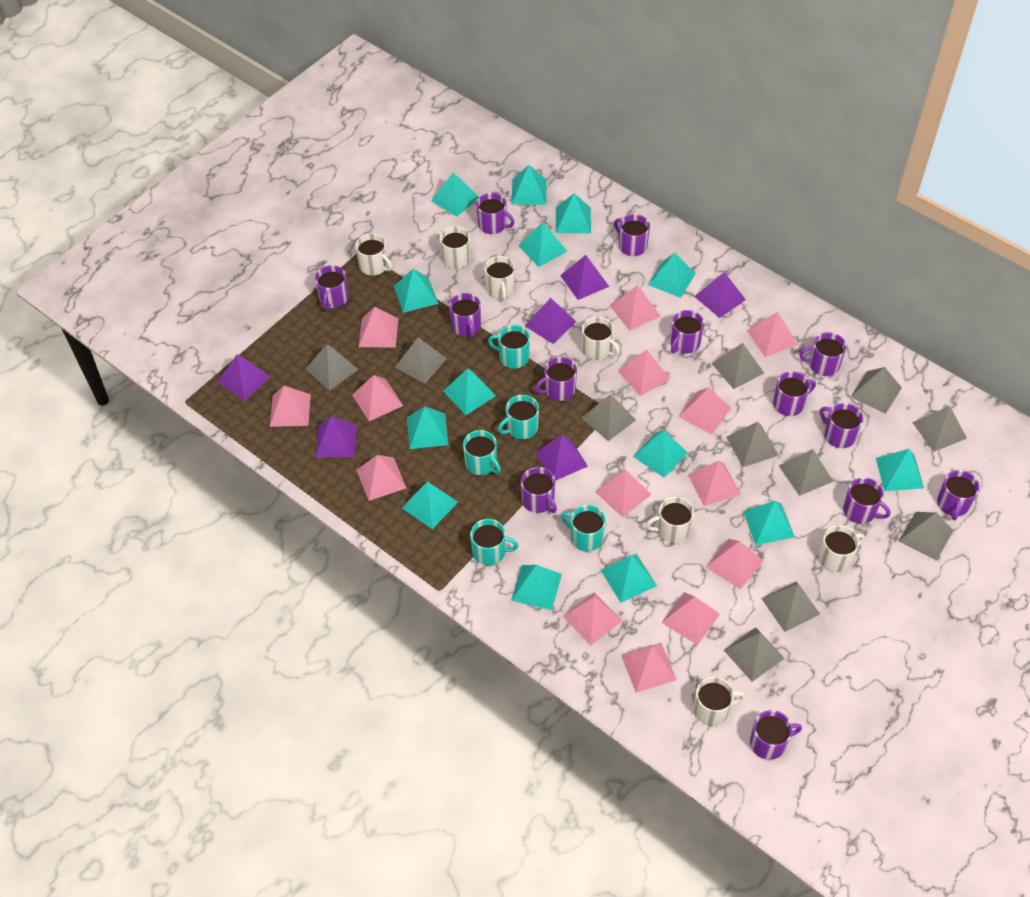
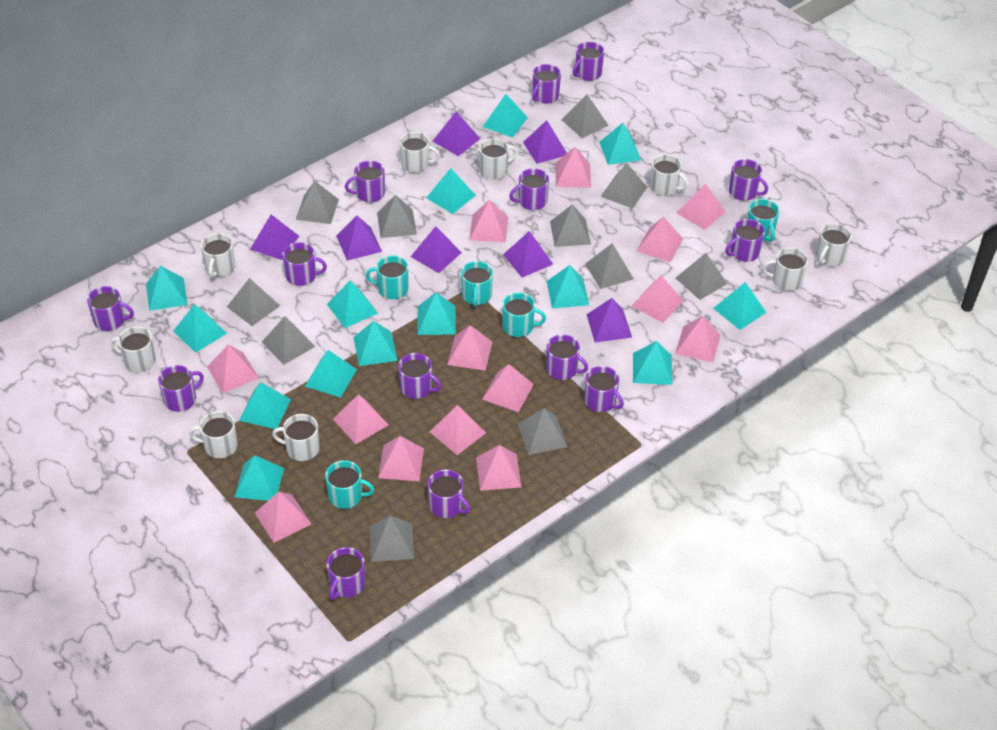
purple mug: 13 -> 14
purple pyramid: 6 -> 7
white mug: 7 -> 9

